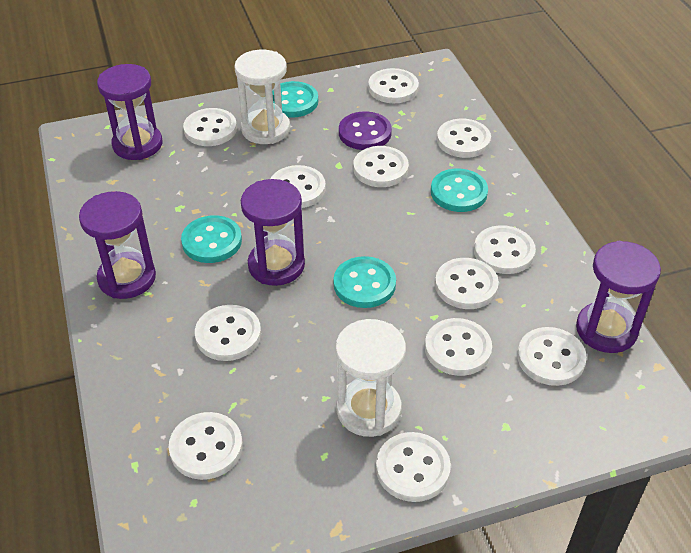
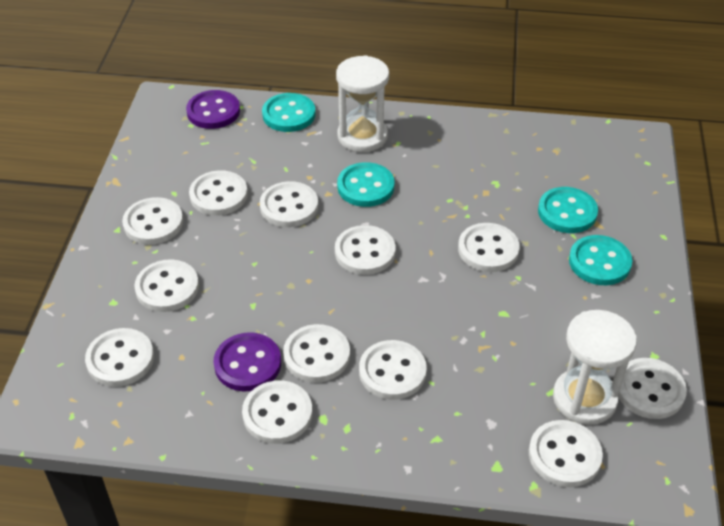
purple button: 1 -> 2
purple hourglass: 4 -> 0

